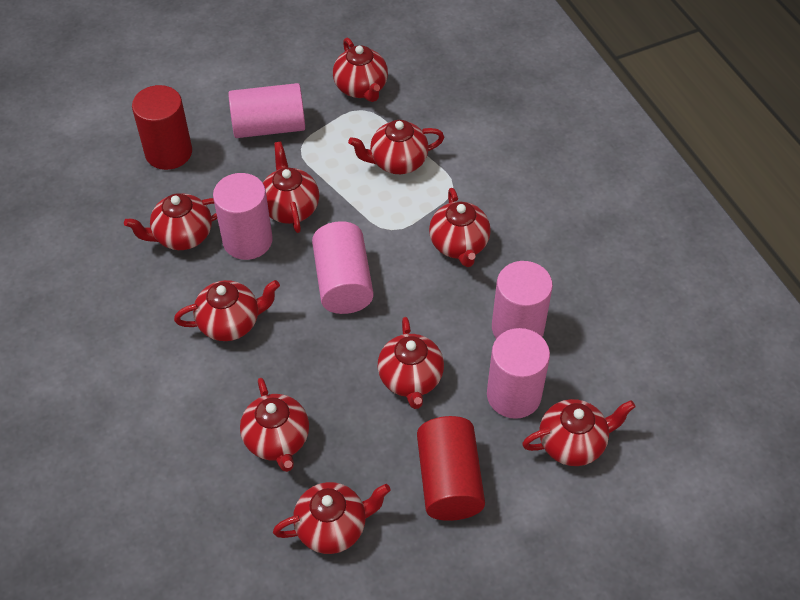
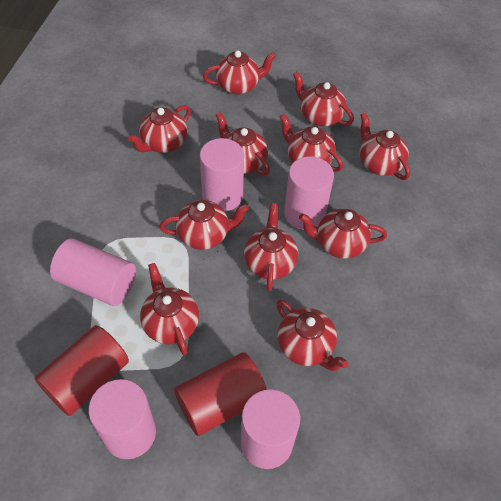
red teapot: 10 -> 11

